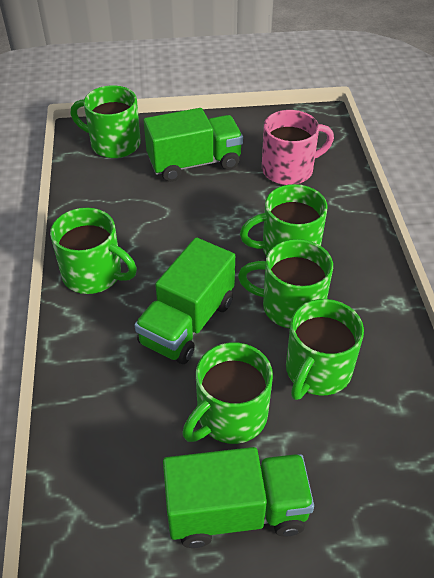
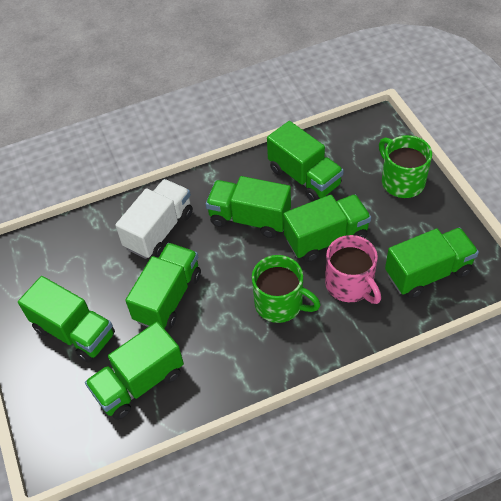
green mug: 6 -> 2
green truck: 3 -> 7
white truck: 0 -> 1

